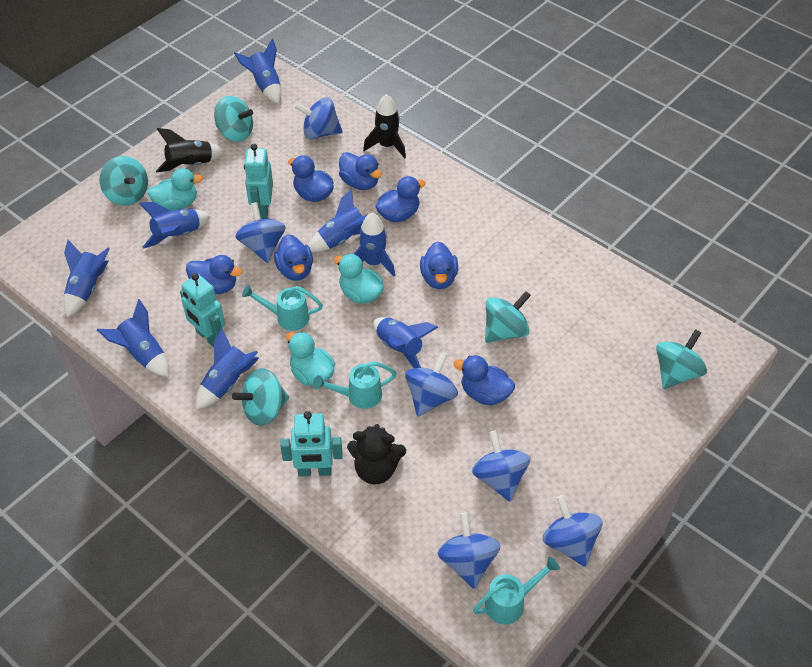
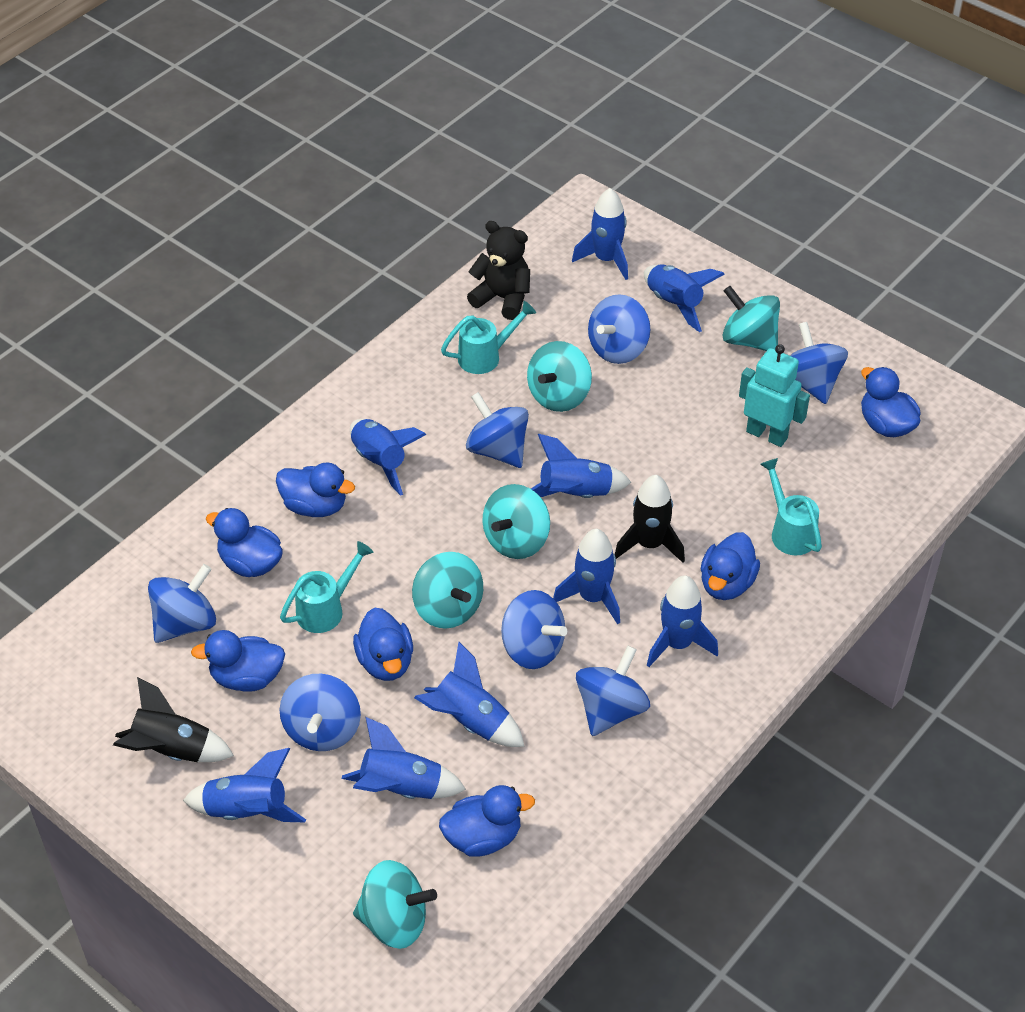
blue rocket: 8 -> 9
blue spinning top: 6 -> 7
turquoise duck: 3 -> 0
turquoise robot: 3 -> 1

